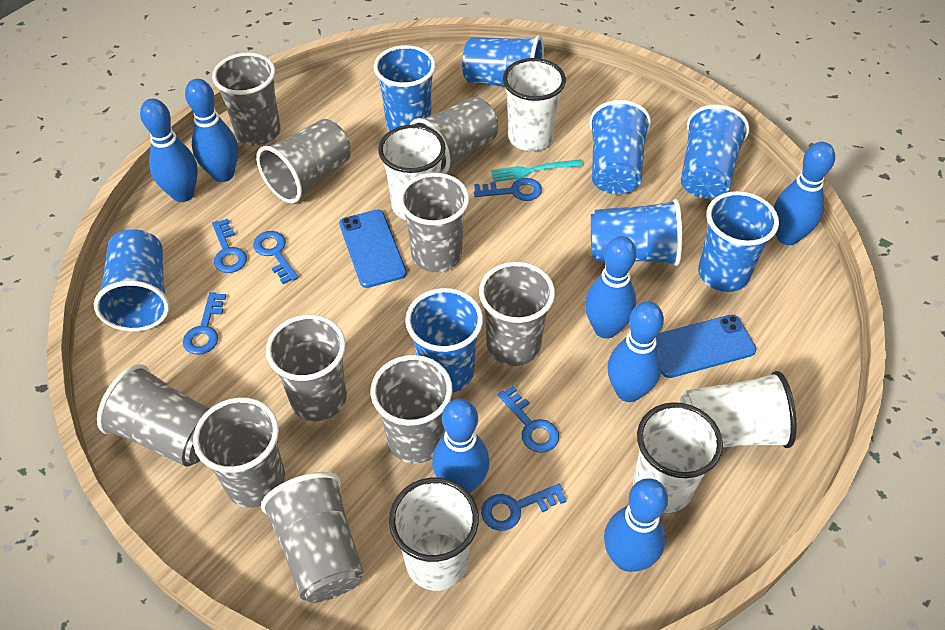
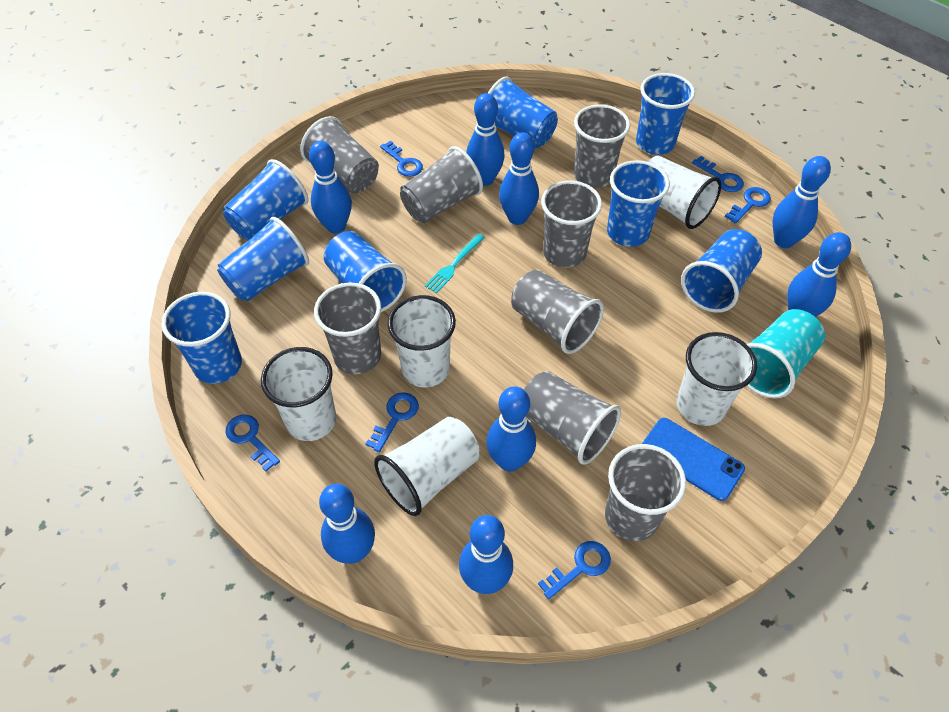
blue bowling pin: 7 -> 8
blue phone: 2 -> 1
grey cup: 10 -> 8
turquoise cup: 0 -> 1

